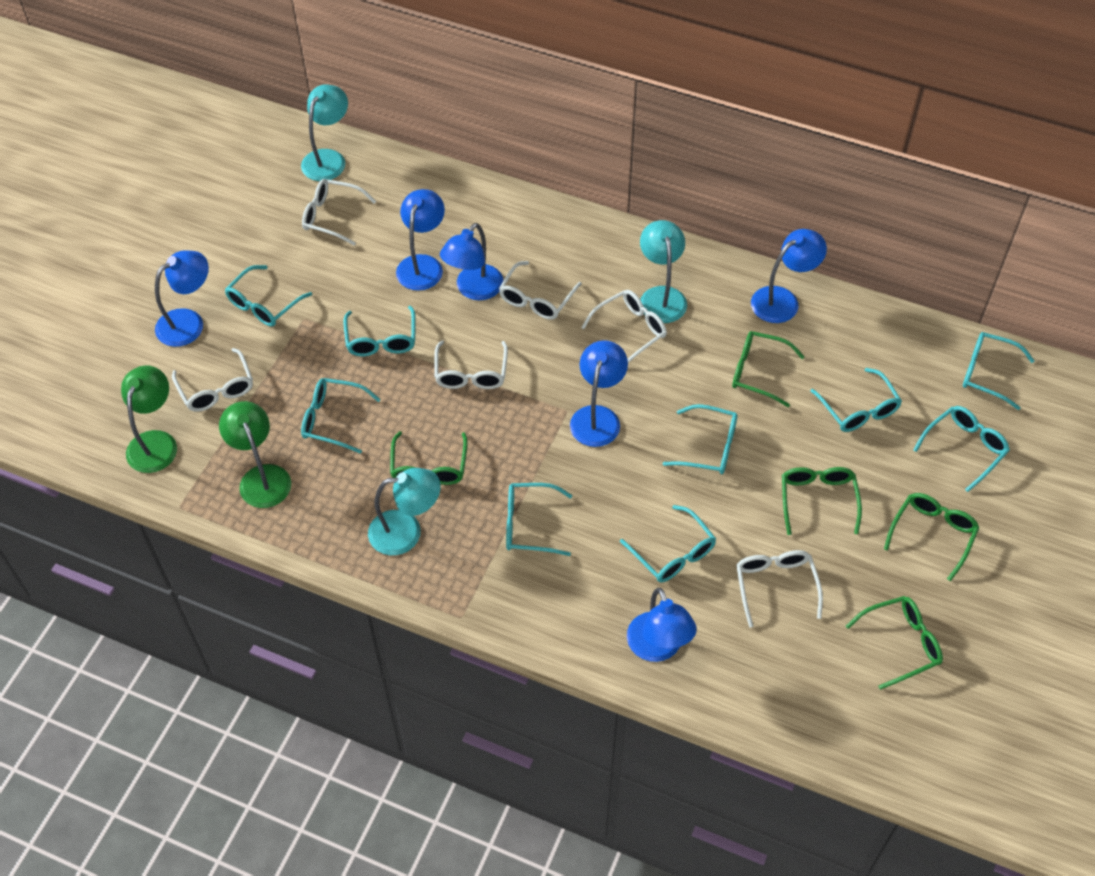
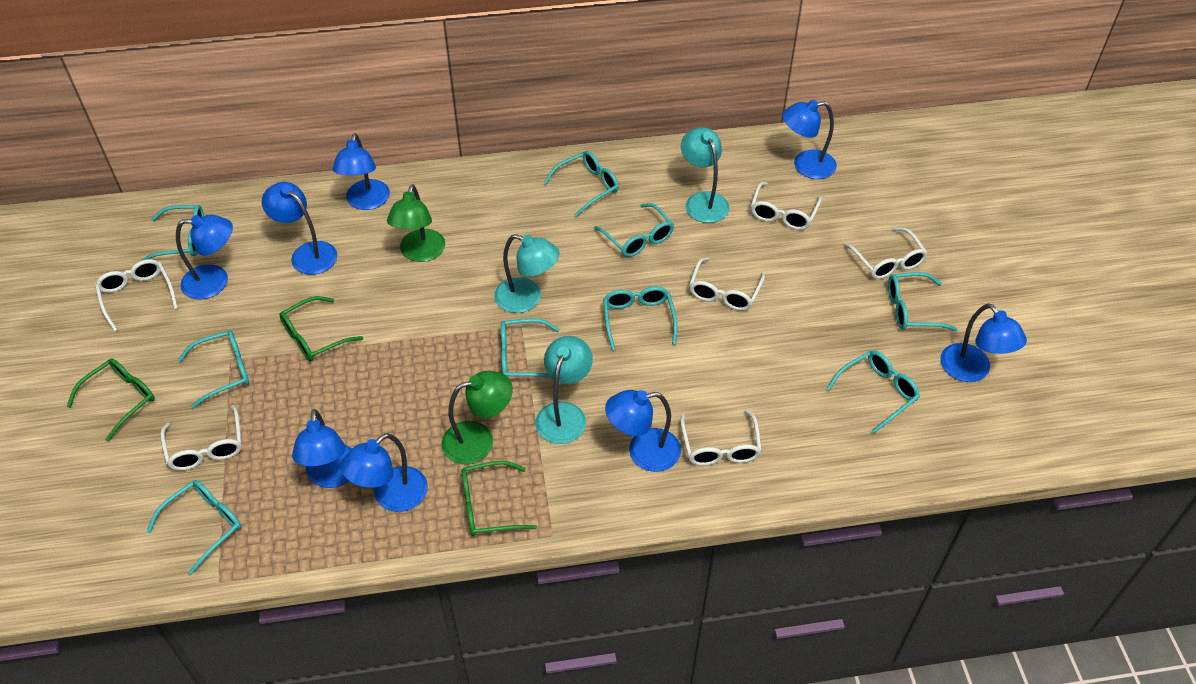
blue lamp: 6 -> 8
green glasses: 5 -> 3

